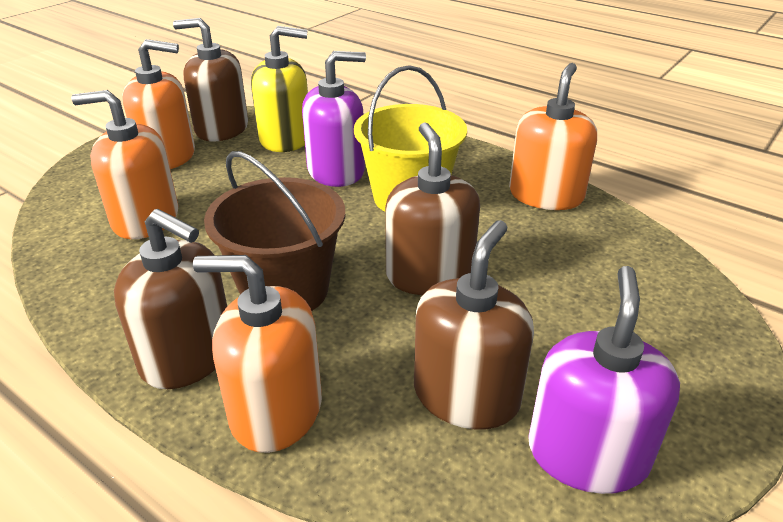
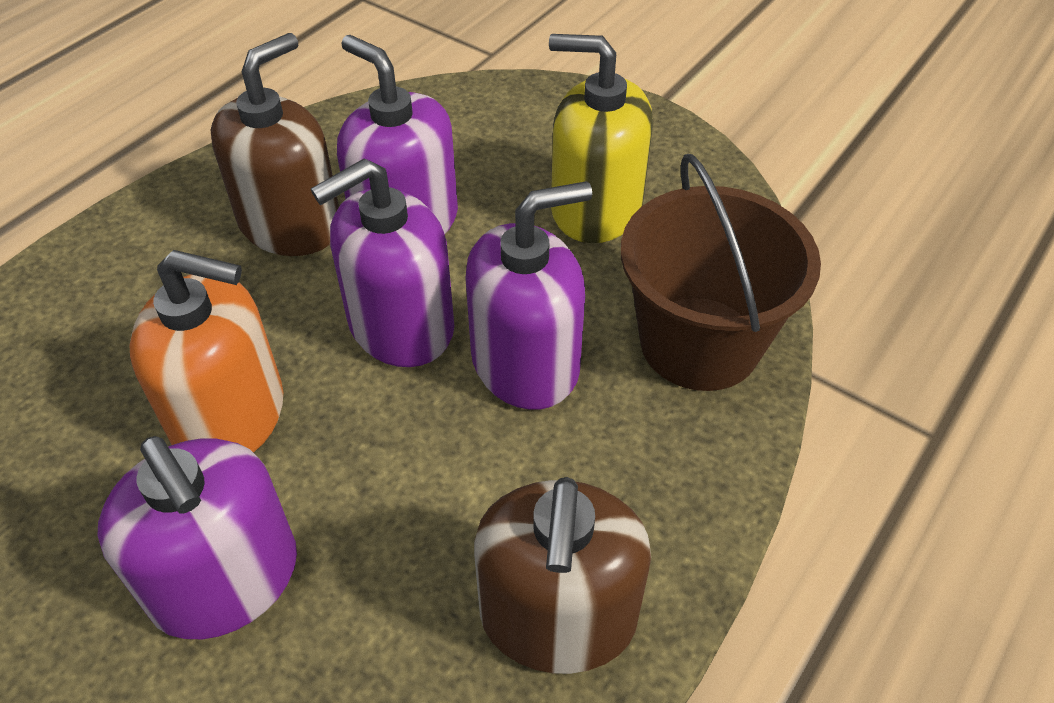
brown soap dispenser: 4 -> 2
orange soap dispenser: 4 -> 1
purple soap dispenser: 2 -> 4
yellow bucket: 1 -> 0

